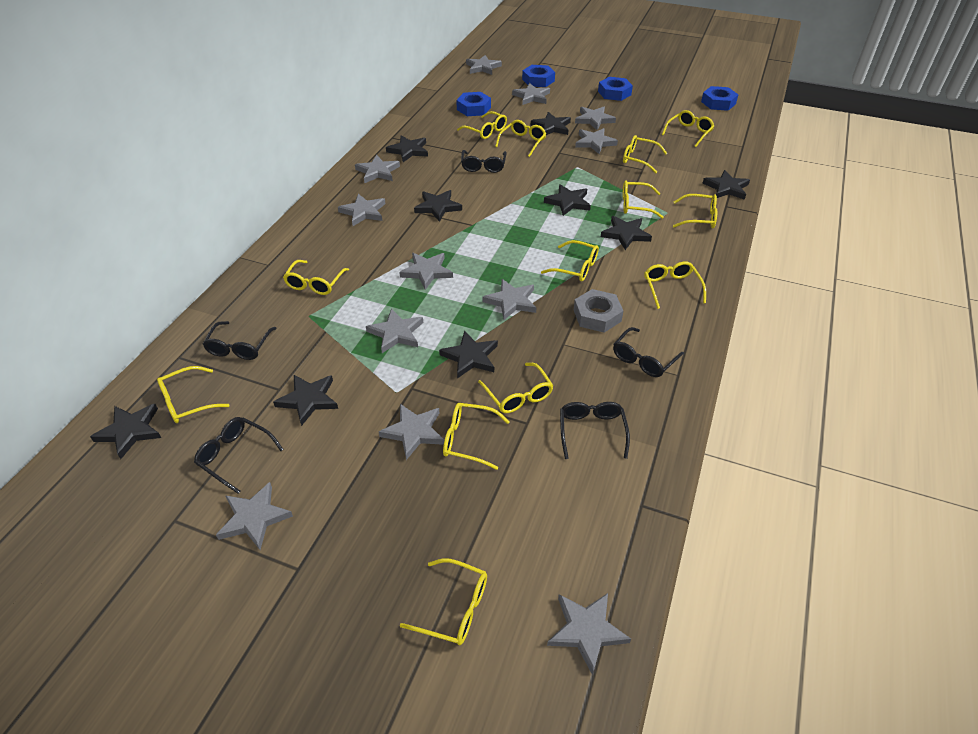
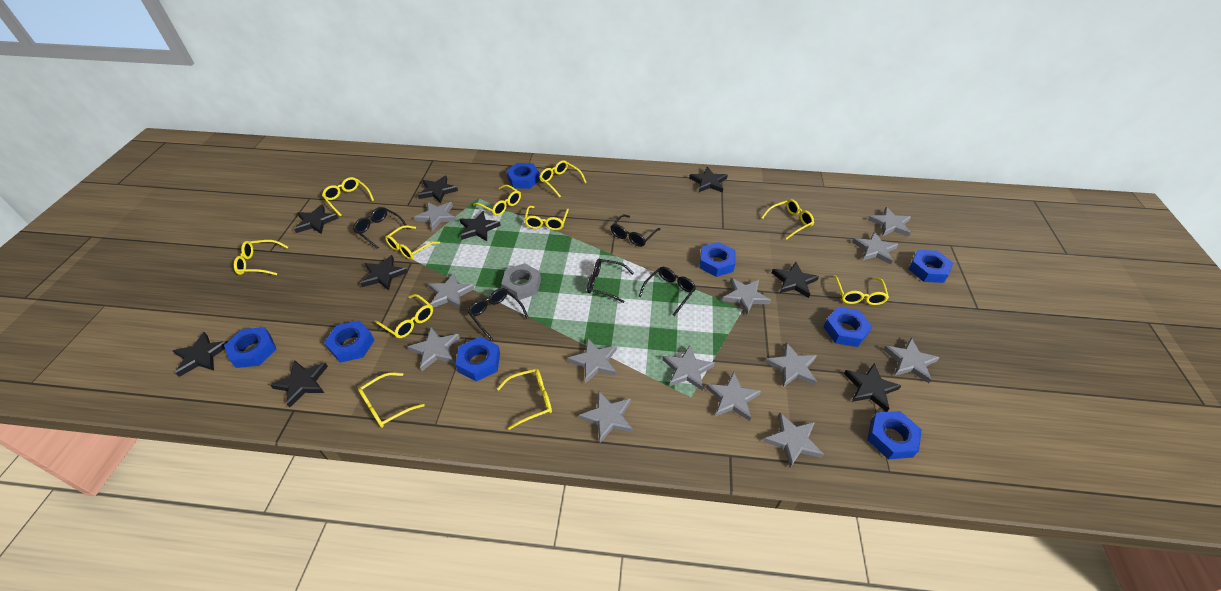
blue nut: 4 -> 8
grey star: 12 -> 13
yellow glasses: 13 -> 11

